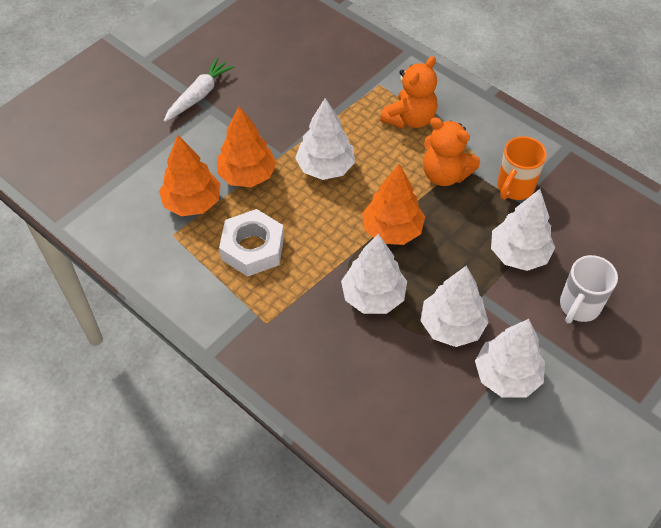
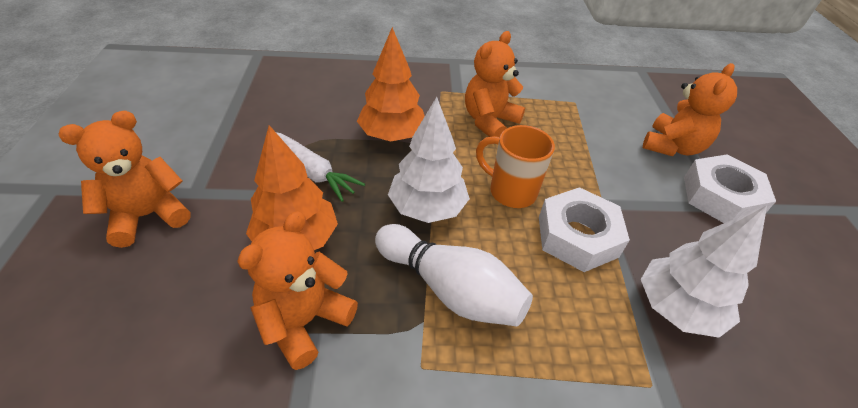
orange teddy bear: 2 -> 4
orange tree: 3 -> 2
white bowling pin: 0 -> 1
white mug: 1 -> 0
white nut: 1 -> 2
white tree: 5 -> 2

